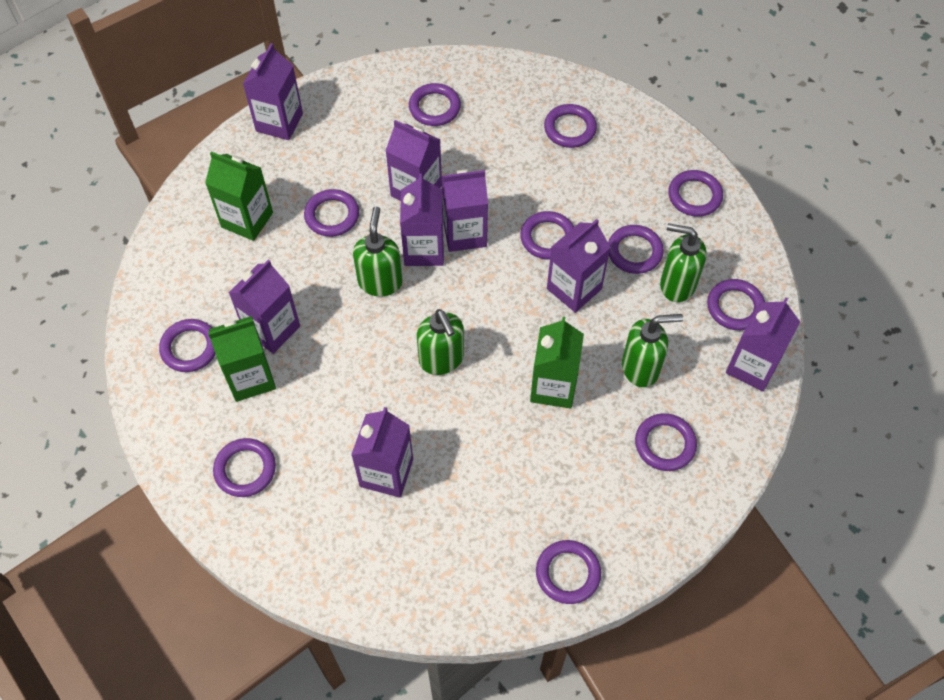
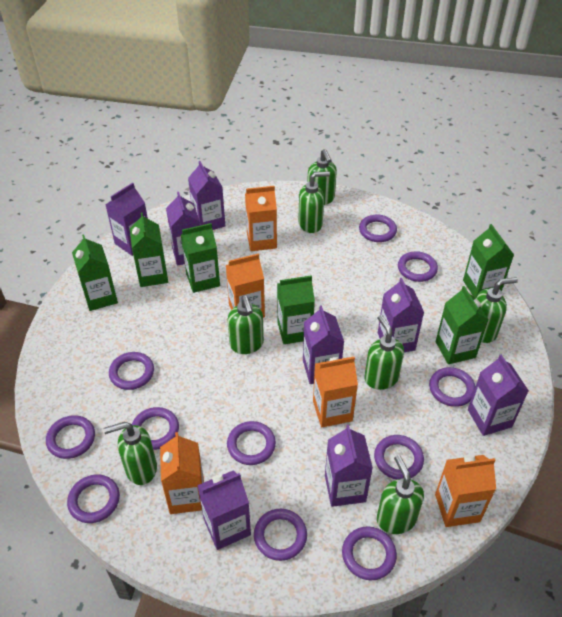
green carton: 3 -> 6
green soap dispenser: 4 -> 7
orange carton: 0 -> 5

